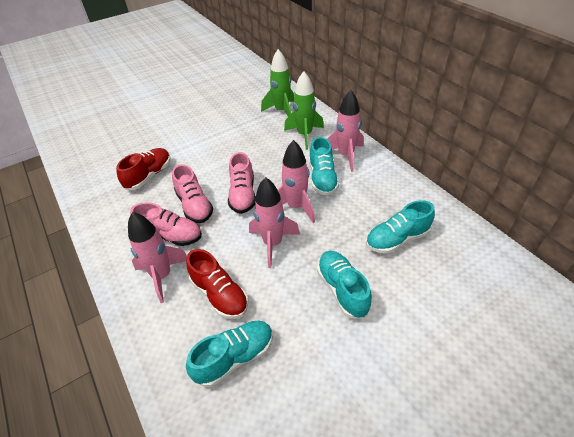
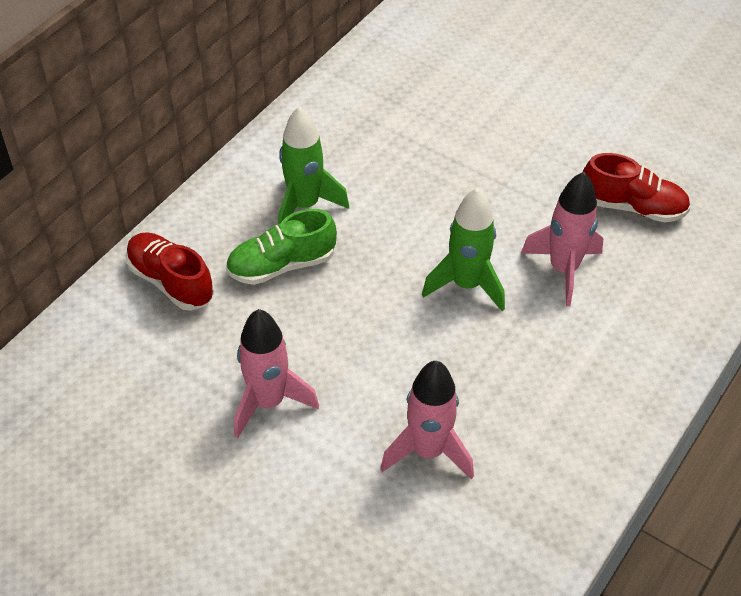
green shoe: 0 -> 1
pink rocket: 4 -> 3
pink shoe: 3 -> 0
turquoise shoe: 4 -> 0

